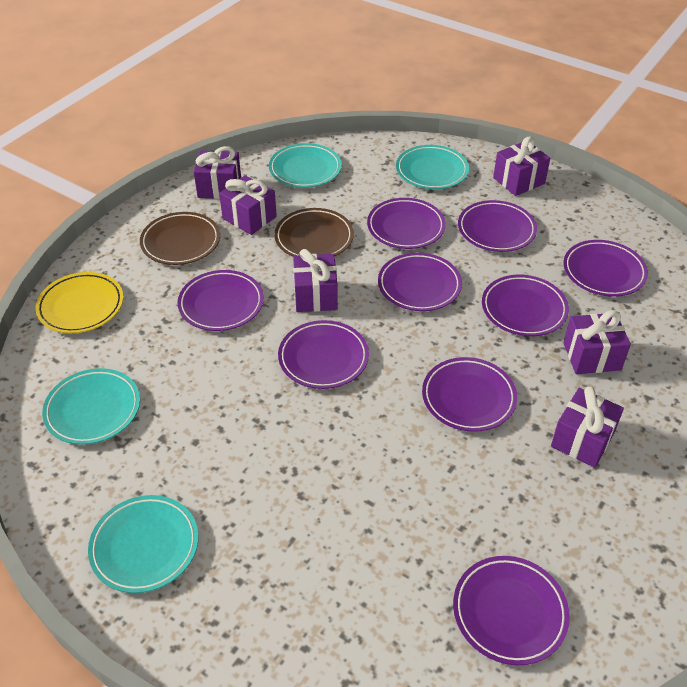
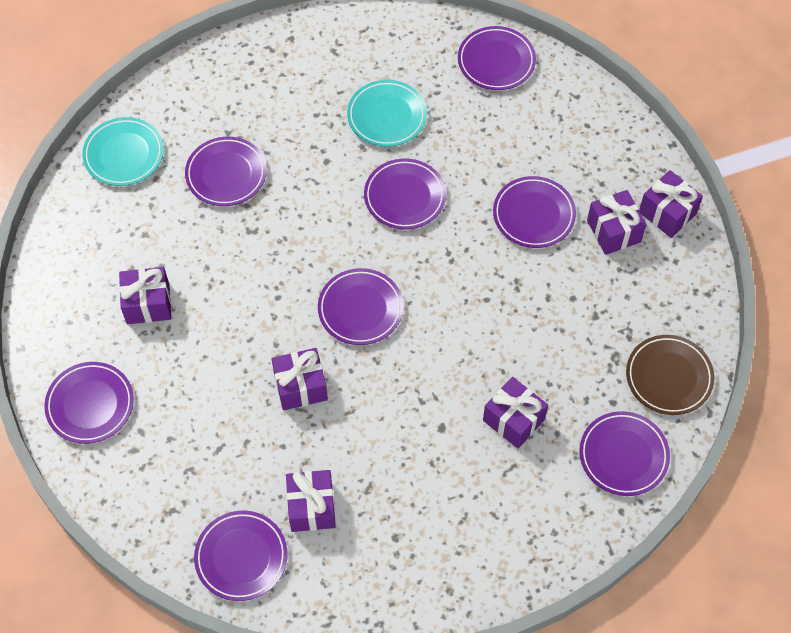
brown plate: 2 -> 1
purple plate: 9 -> 8
turquoise plate: 4 -> 2
yellow plate: 1 -> 0

